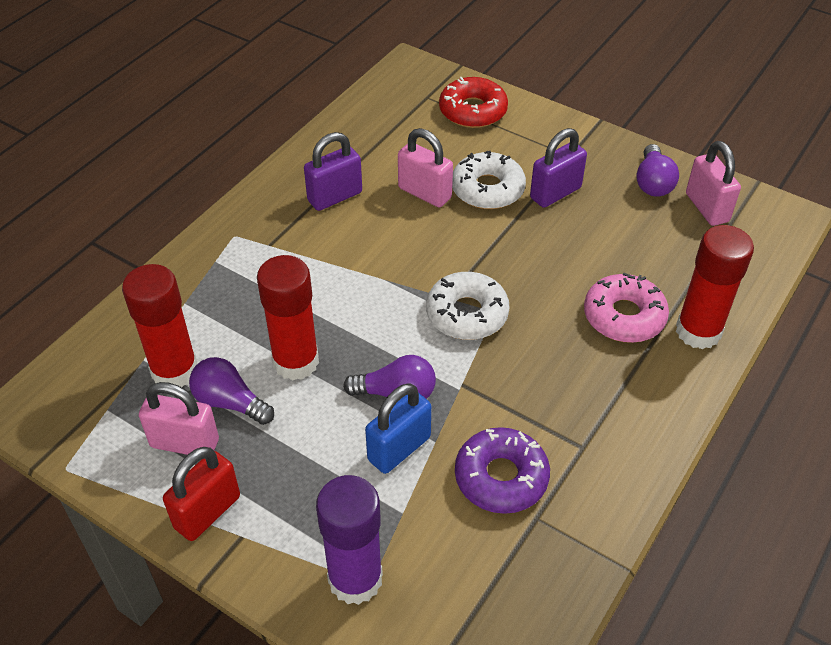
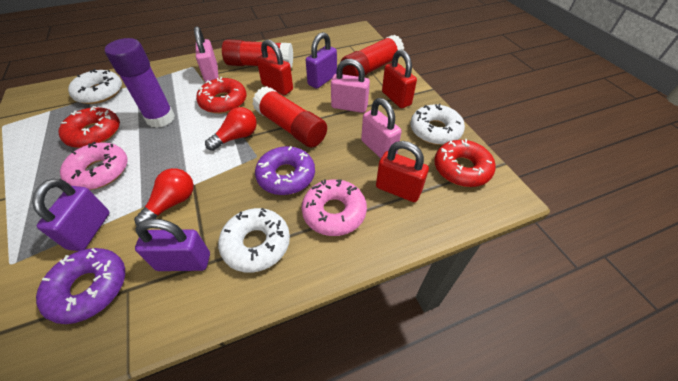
blue padlock: 1 -> 0
pink donut: 1 -> 2
purple donut: 1 -> 2
purple light bulb: 3 -> 0
purple padlock: 2 -> 3
red donut: 1 -> 3
red light bulb: 0 -> 2
red padlock: 1 -> 3
white donut: 2 -> 3

